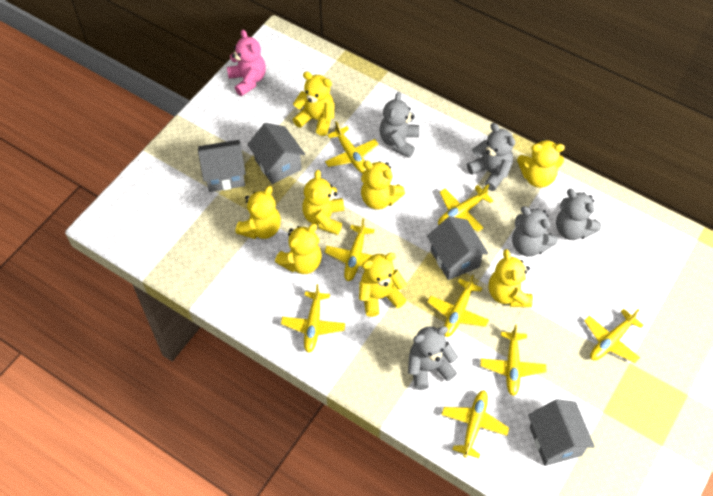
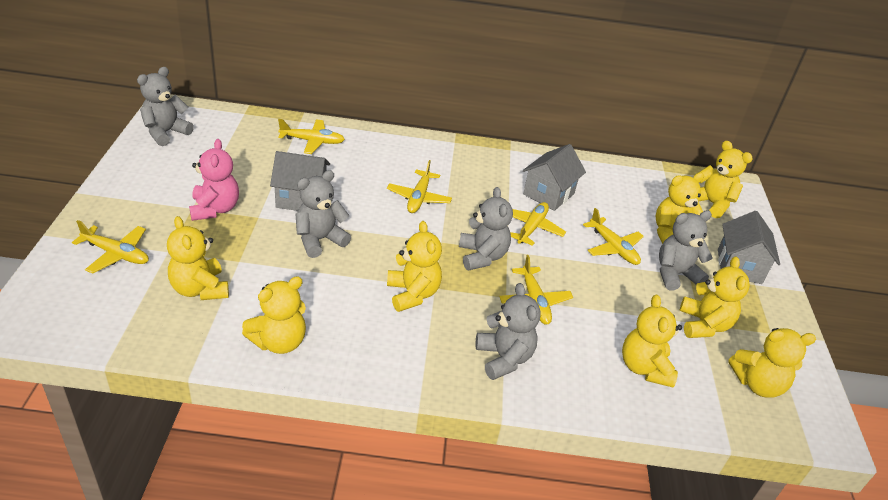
grey house: 4 -> 3
yellow plane: 8 -> 6

